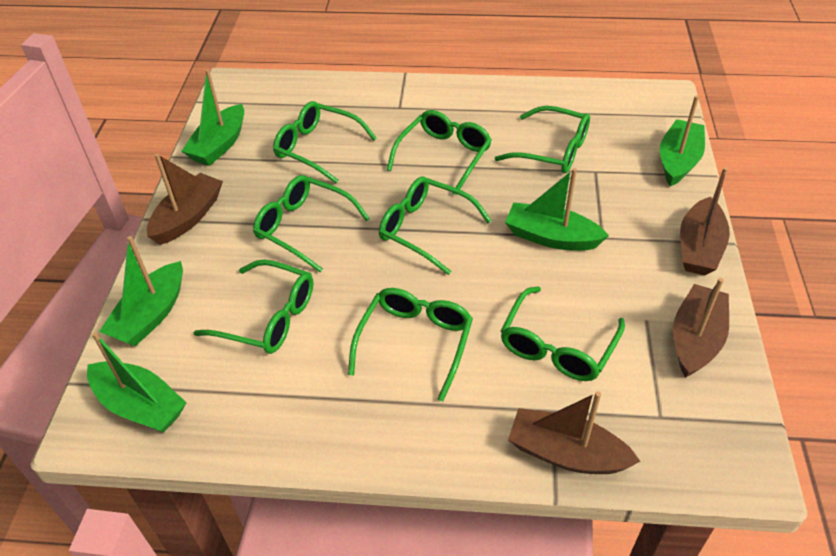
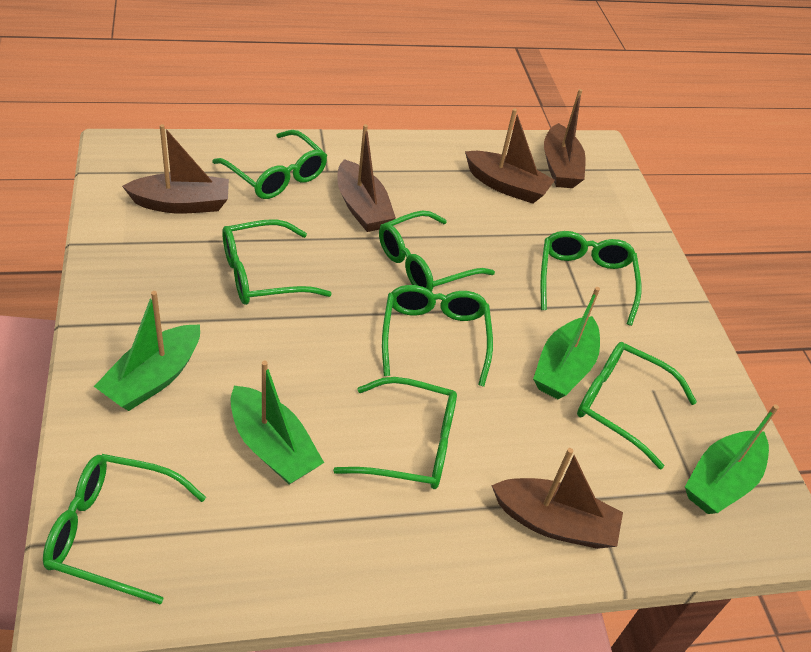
brown boat: 4 -> 5
green boat: 5 -> 4

